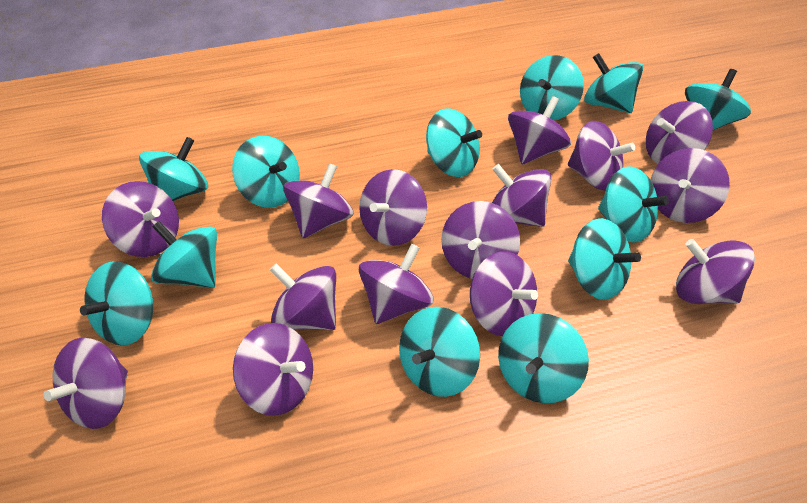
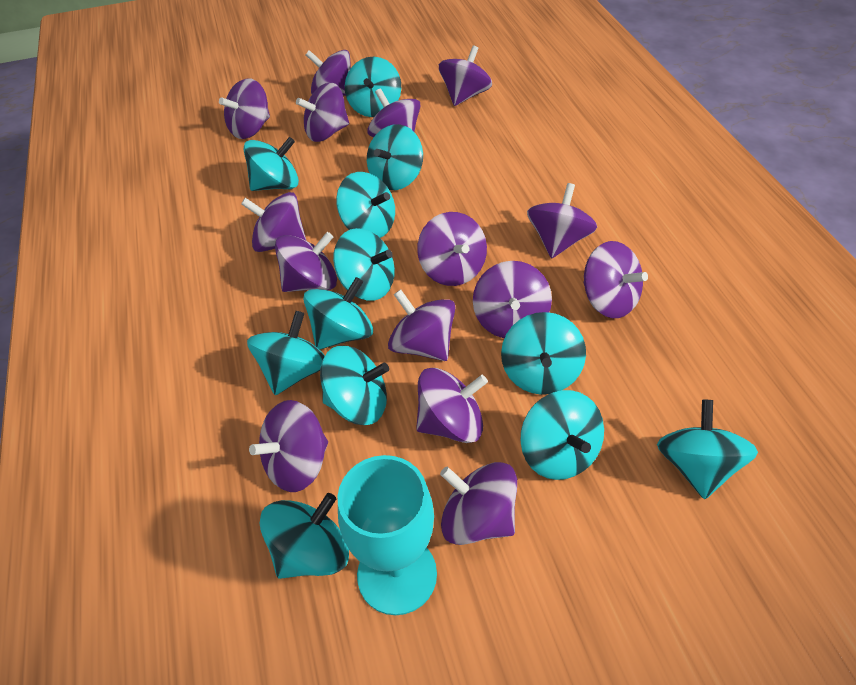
turquoise goblet: 0 -> 1

